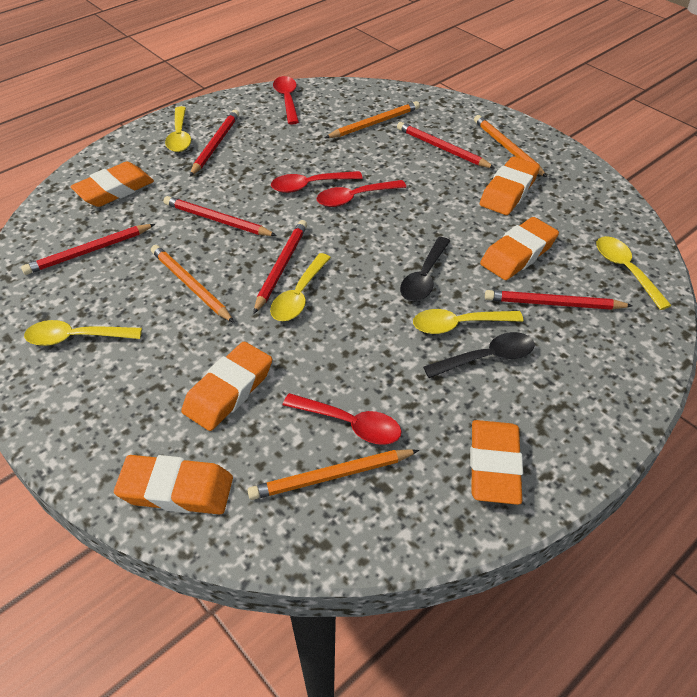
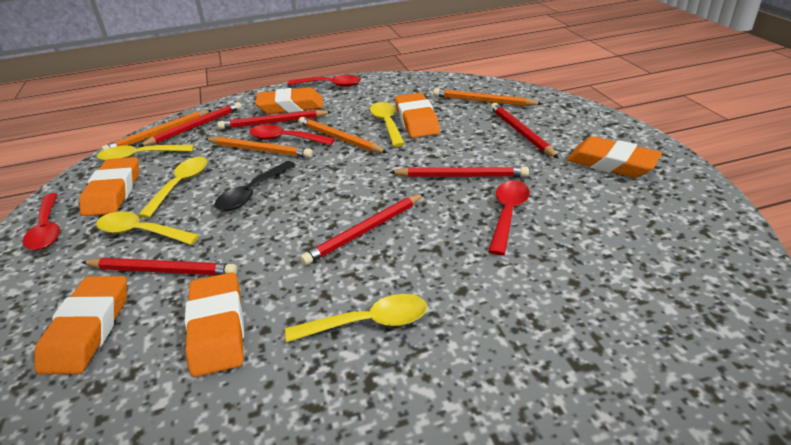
black spoon: 2 -> 1

